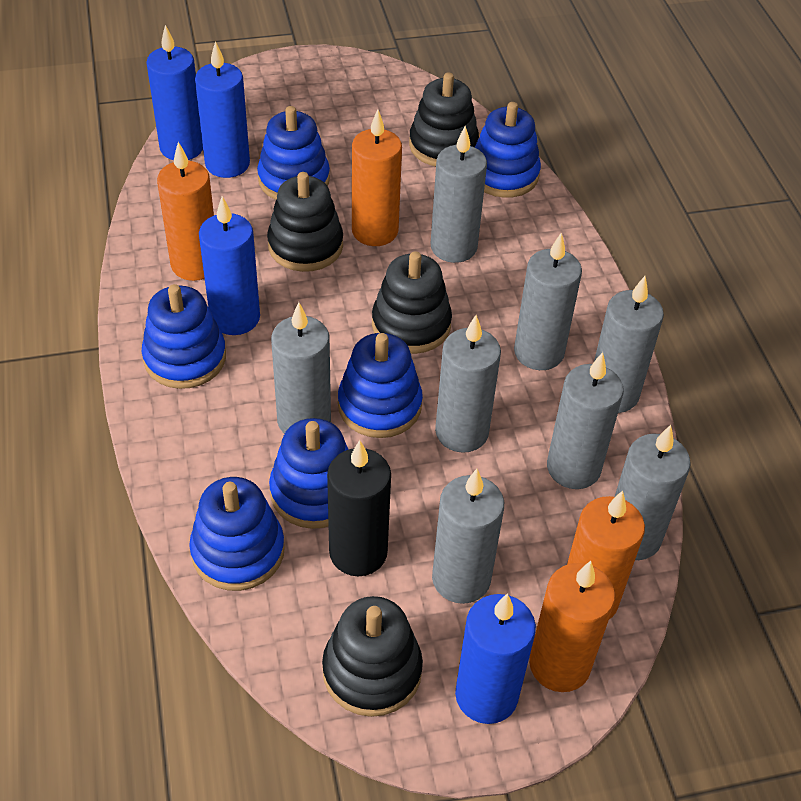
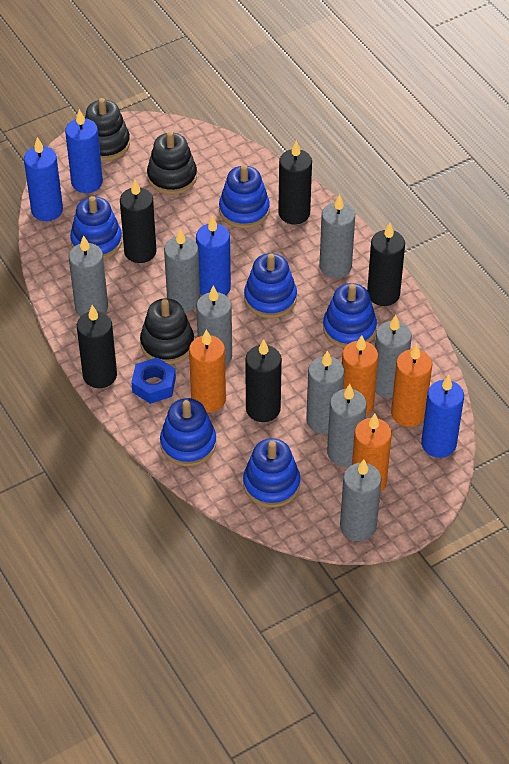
black candle: 1 -> 5
black stacking toy: 4 -> 3
blue nut: 0 -> 1

